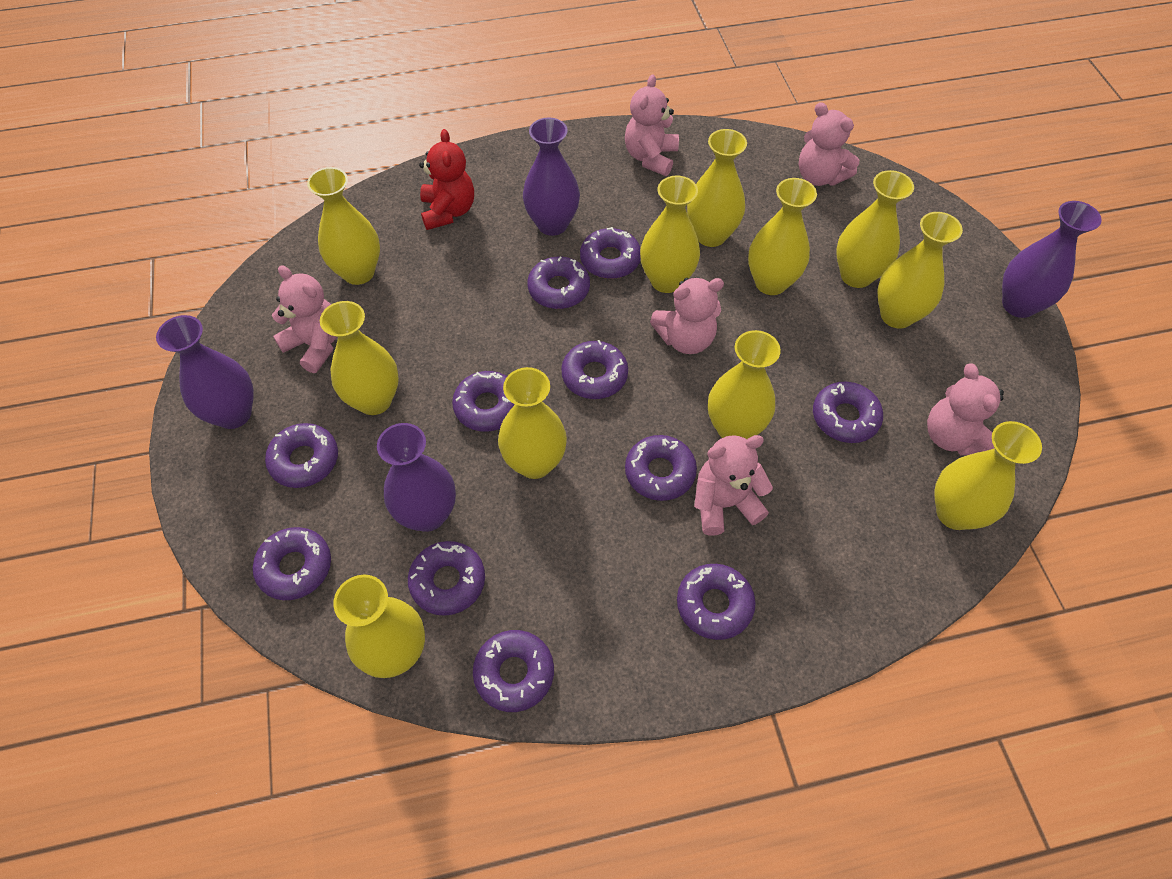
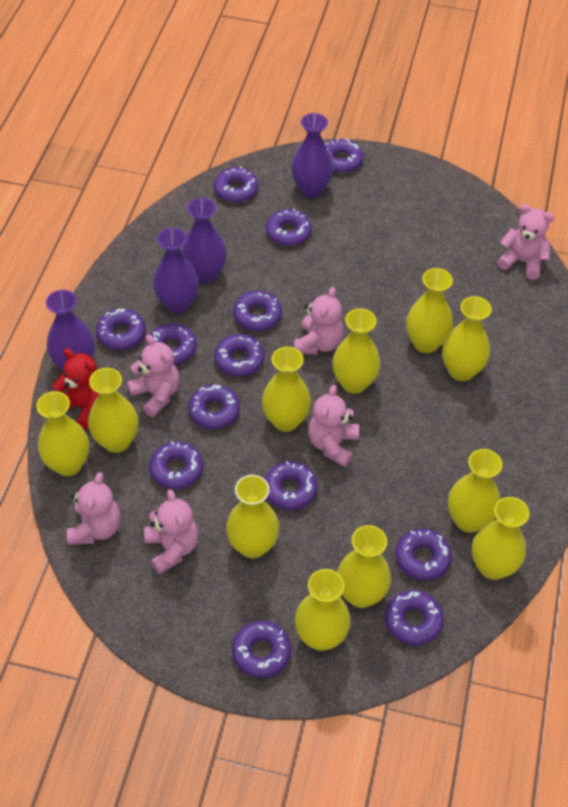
purple donut: 11 -> 13

